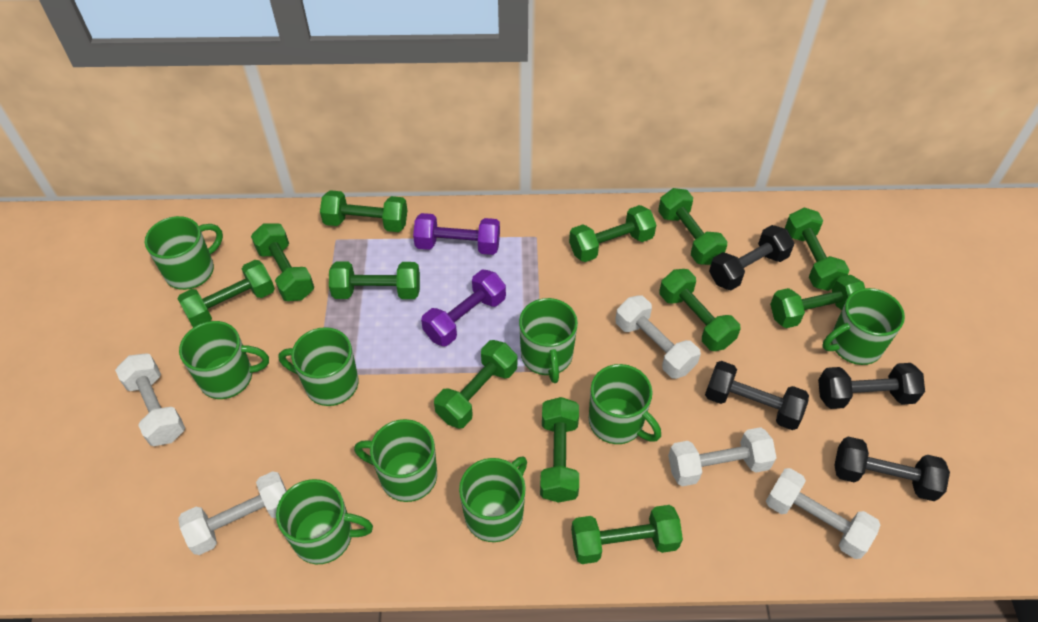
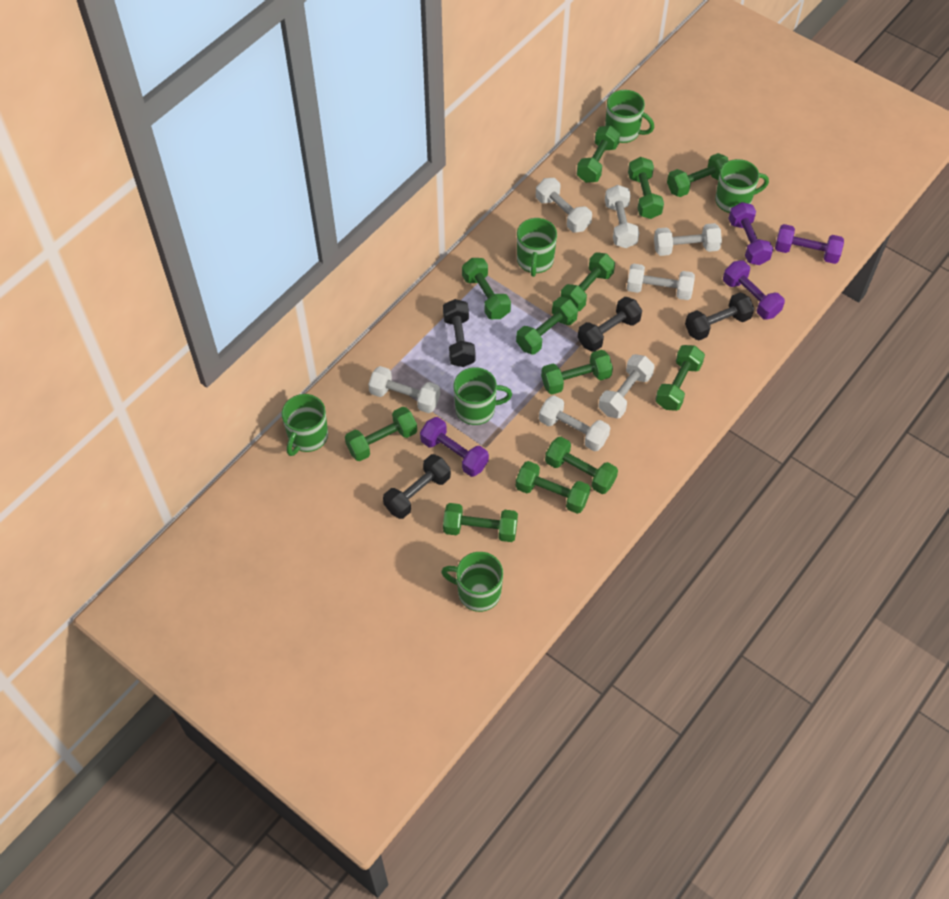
green mug: 9 -> 6
purple dumbbell: 2 -> 4
white dumbbell: 5 -> 7

